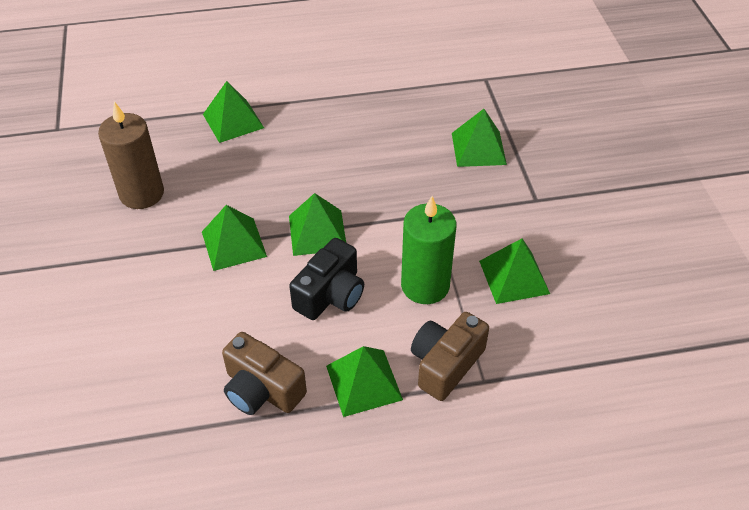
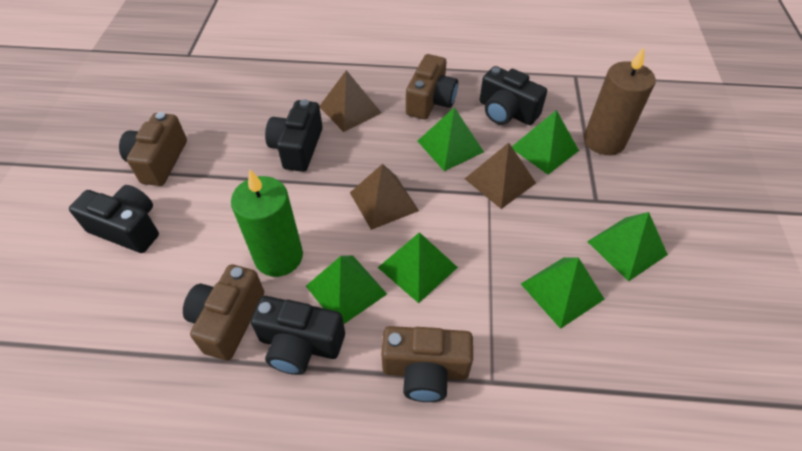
black camera: 1 -> 4
brown camera: 2 -> 4
brown pyramid: 0 -> 3

